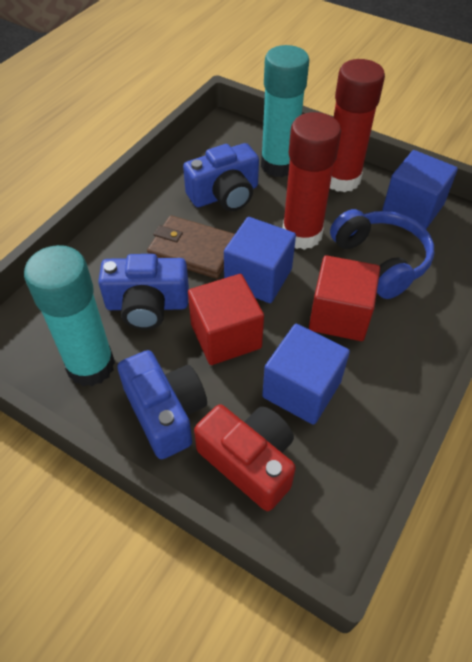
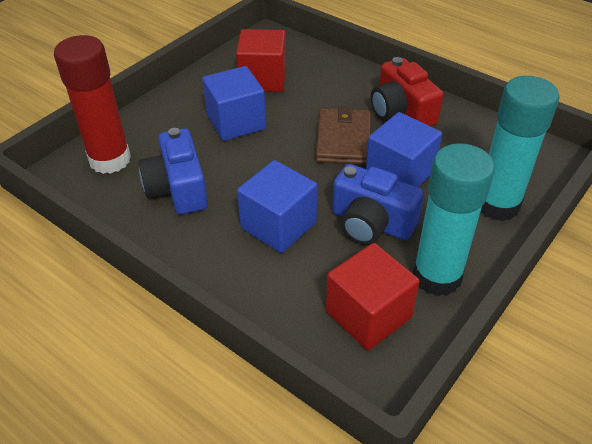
blue camera: 3 -> 2
blue headphones: 1 -> 0
red glue stick: 2 -> 1

